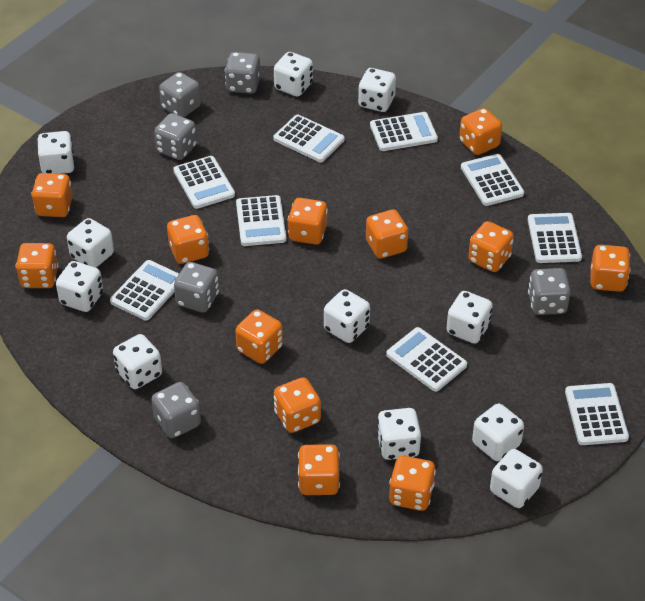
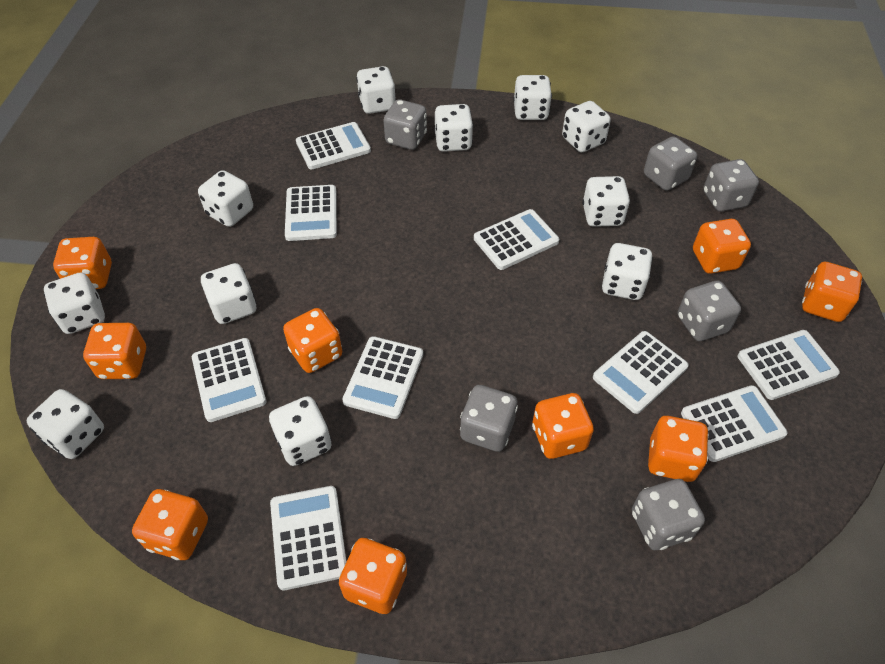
orange dice: 12 -> 9

